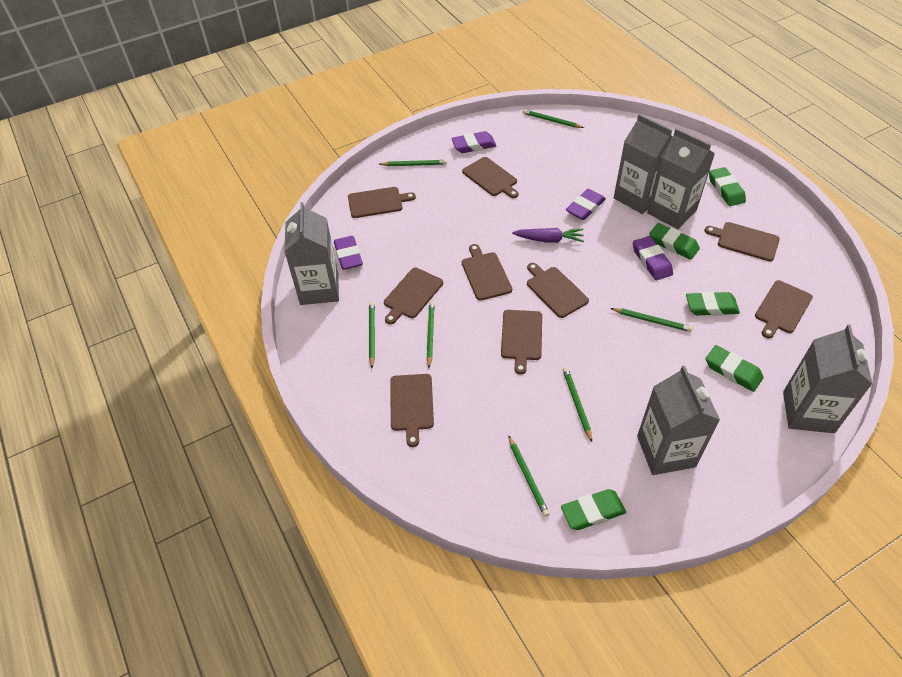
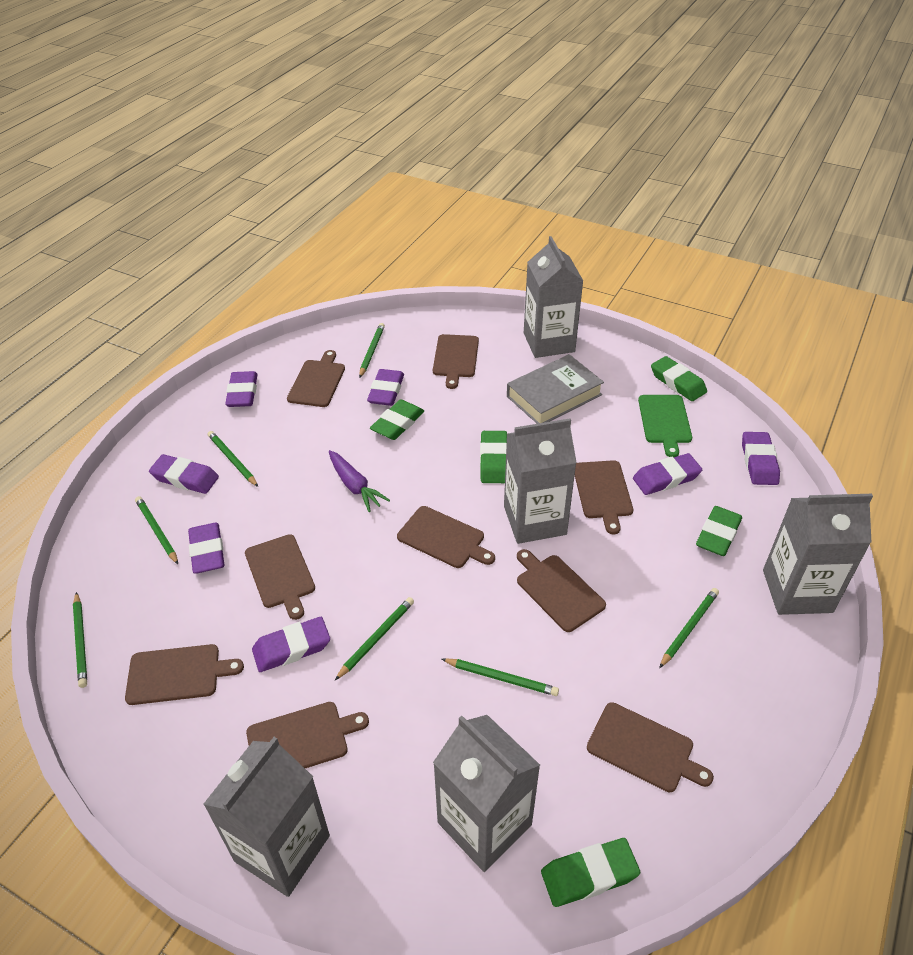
green cutting board: 0 -> 1
grey book: 0 -> 1
purple eraser: 4 -> 7

